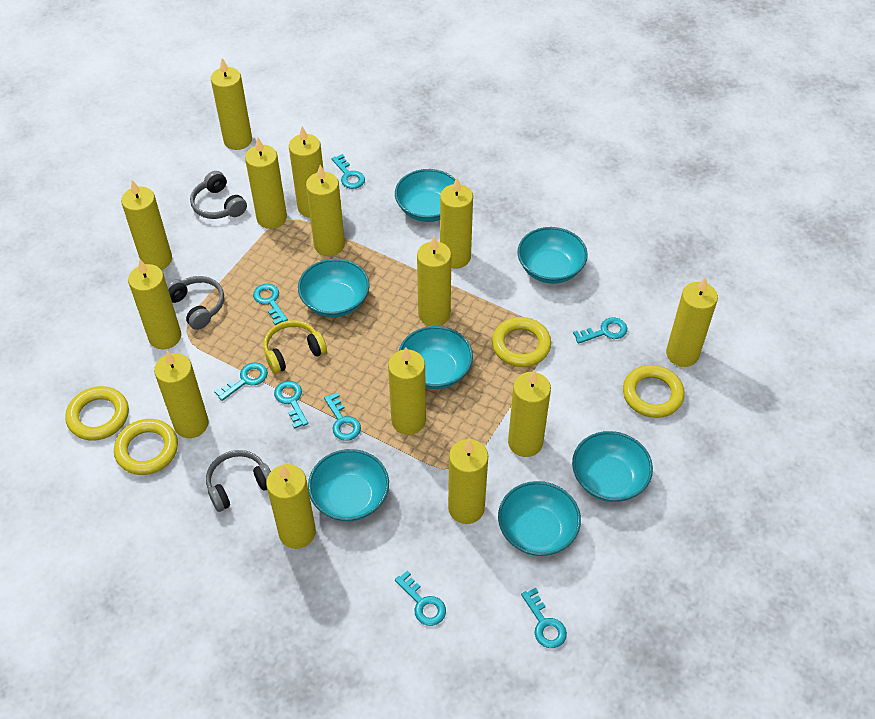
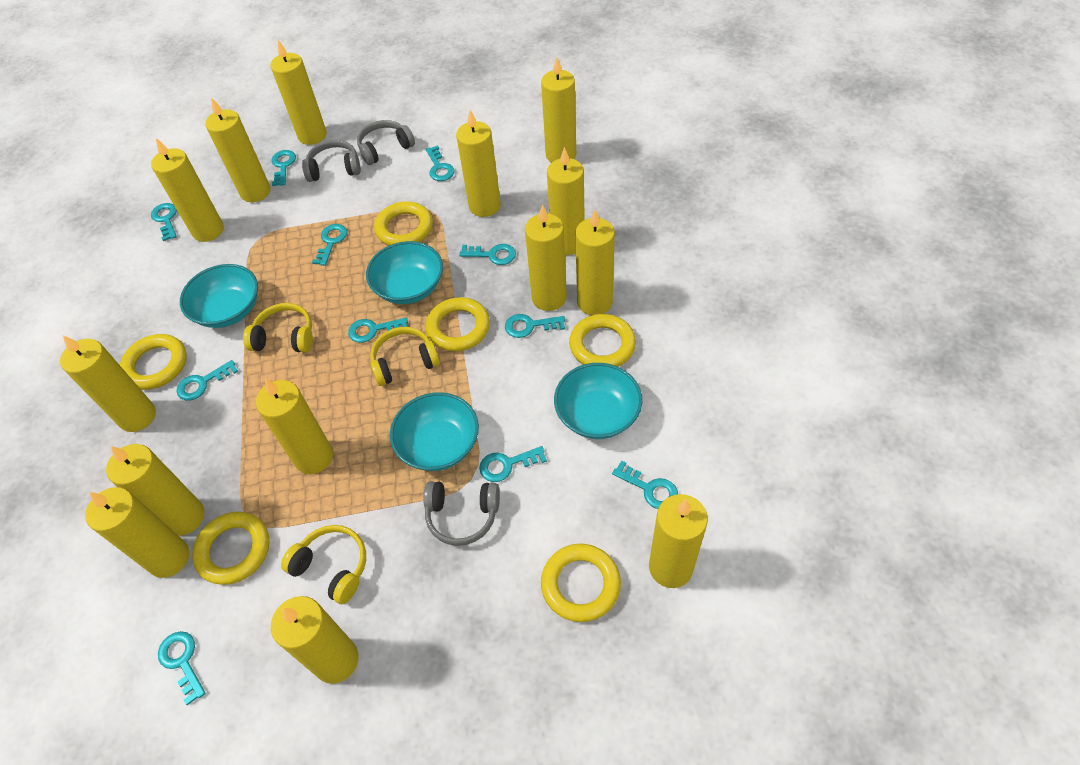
turquoise bowl: 7 -> 4
turquoise key: 8 -> 11
yellow headphones: 1 -> 3
yellow ring: 4 -> 6

